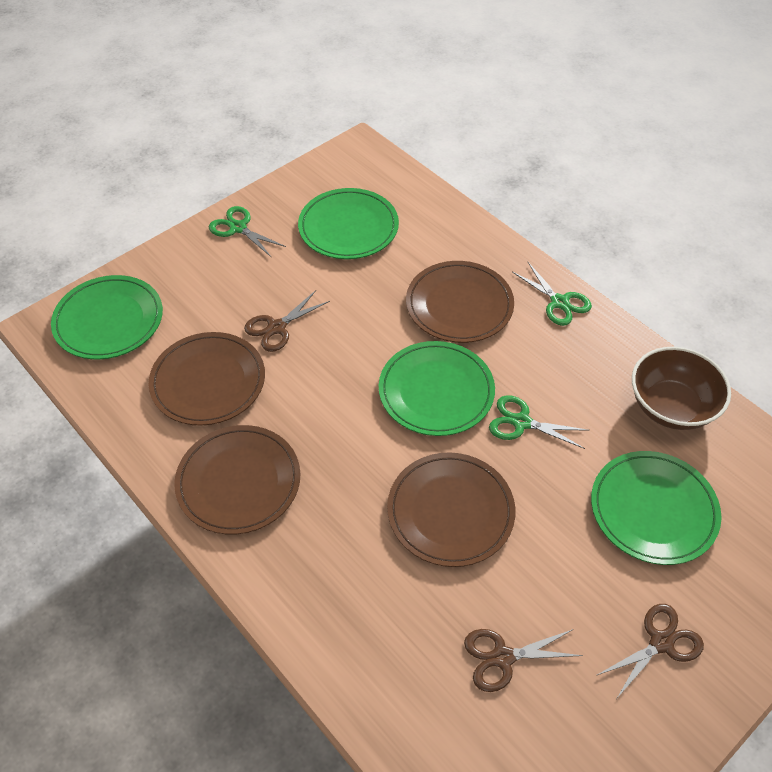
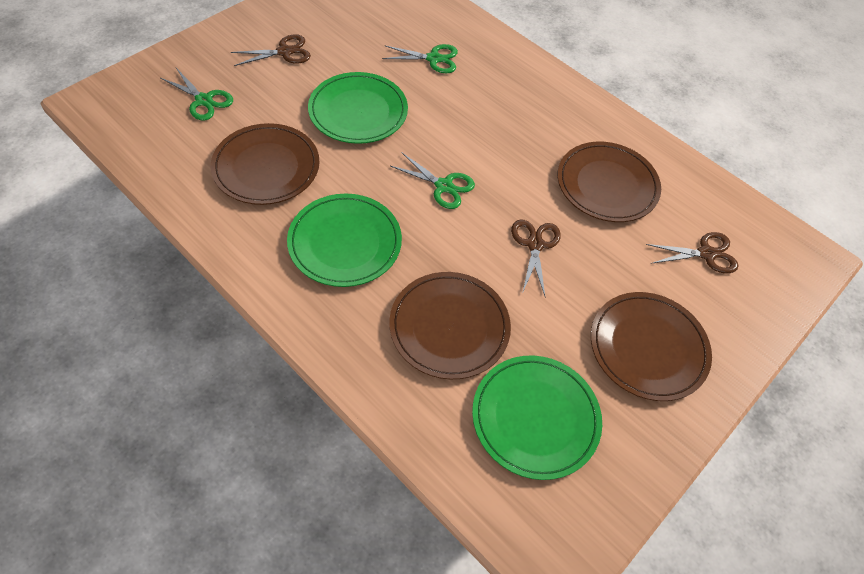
brown bowl: 1 -> 0
green plate: 4 -> 3

